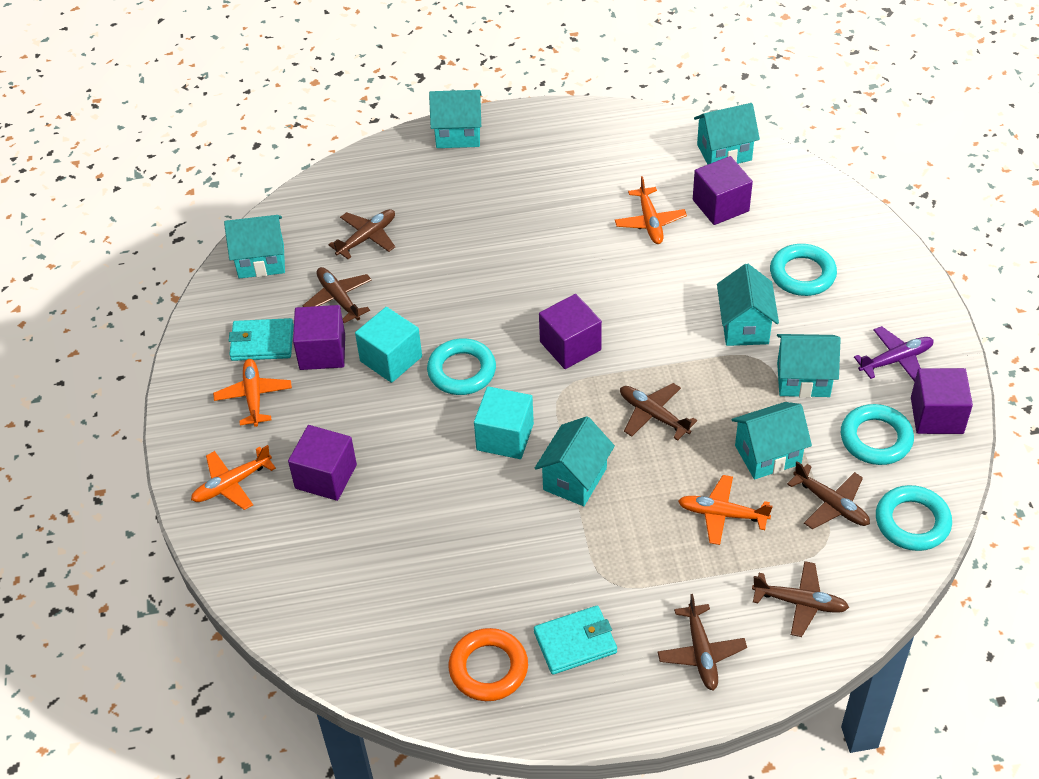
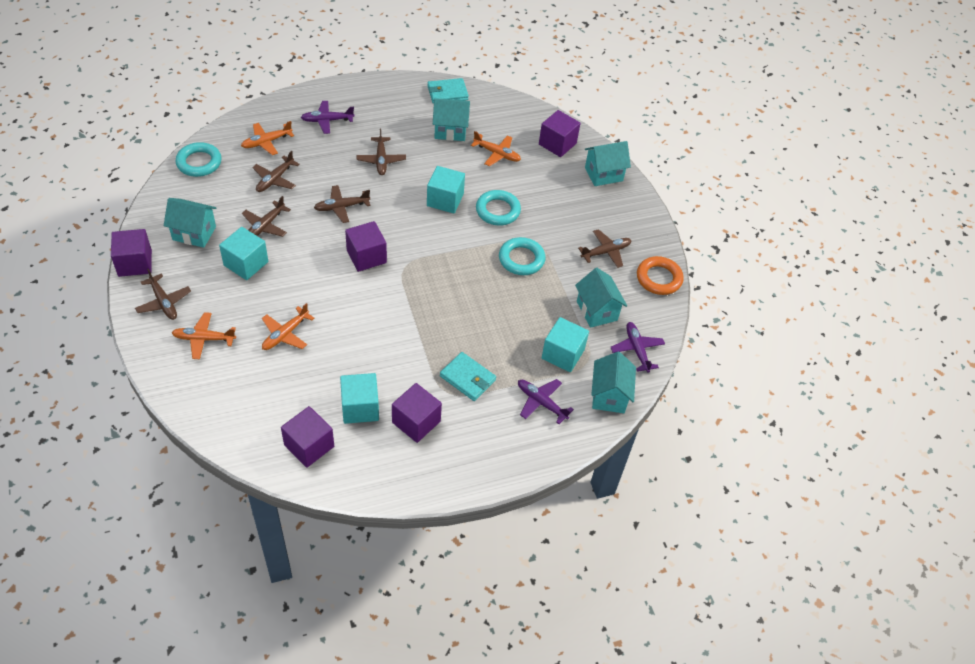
purple plane: 1 -> 3
turquoise cube: 2 -> 4
turquoise house: 7 -> 5
turquoise ring: 4 -> 3

